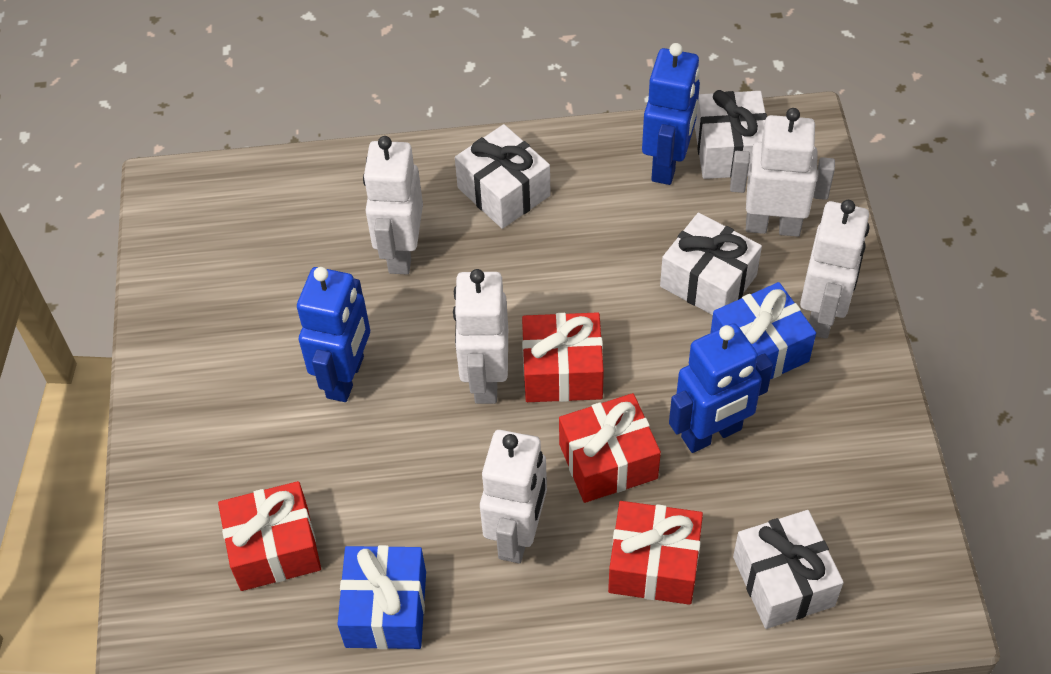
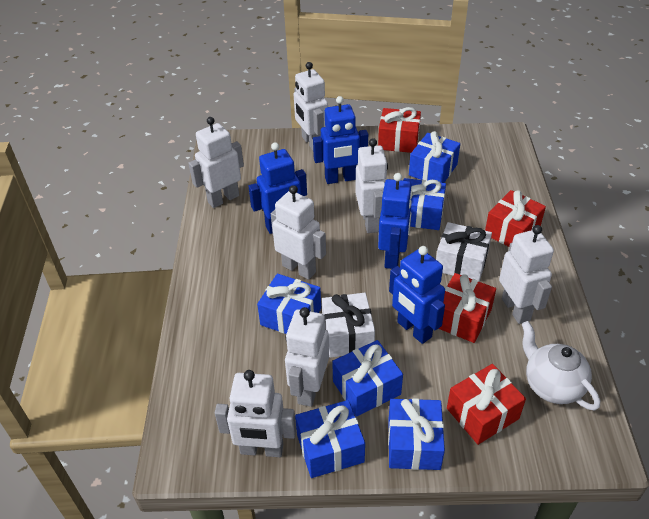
blue gift: 2 -> 6
blue robot: 3 -> 4
white gift: 4 -> 2
white robot: 5 -> 7
white teapot: 0 -> 1

